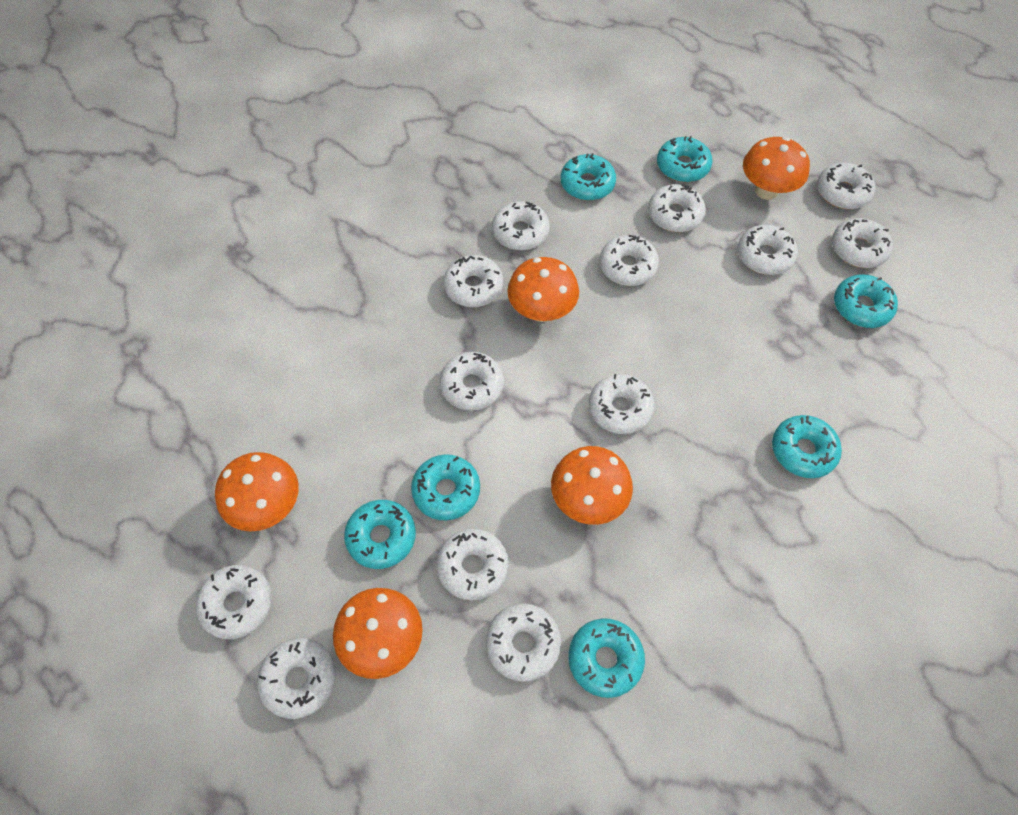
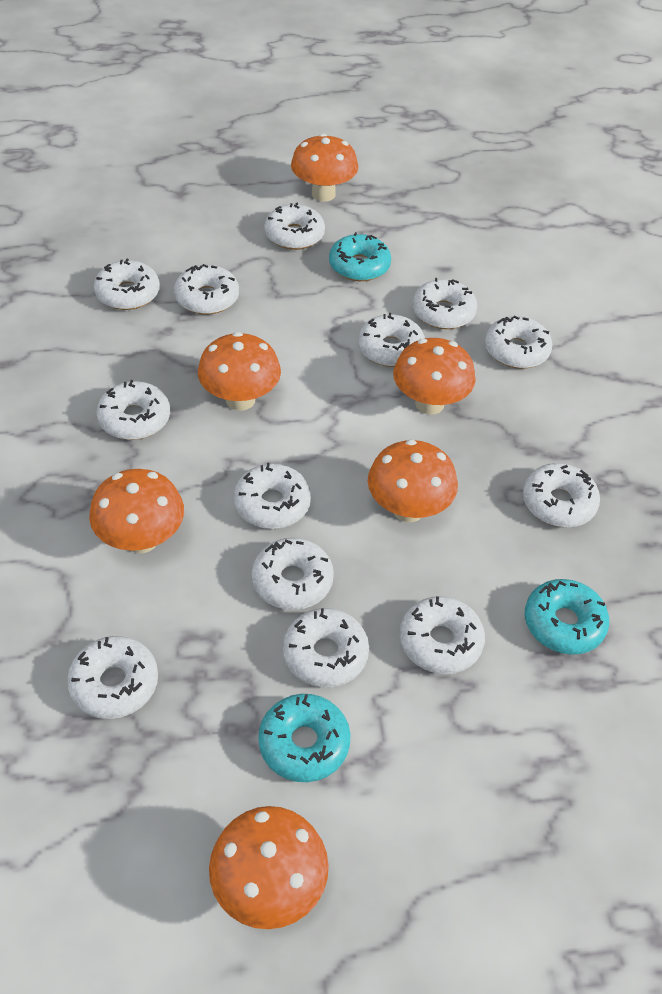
orange mushroom: 5 -> 6
turquoise donut: 7 -> 3

